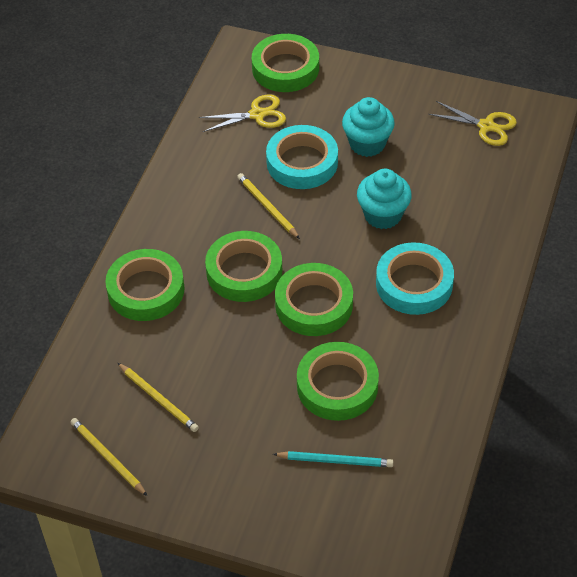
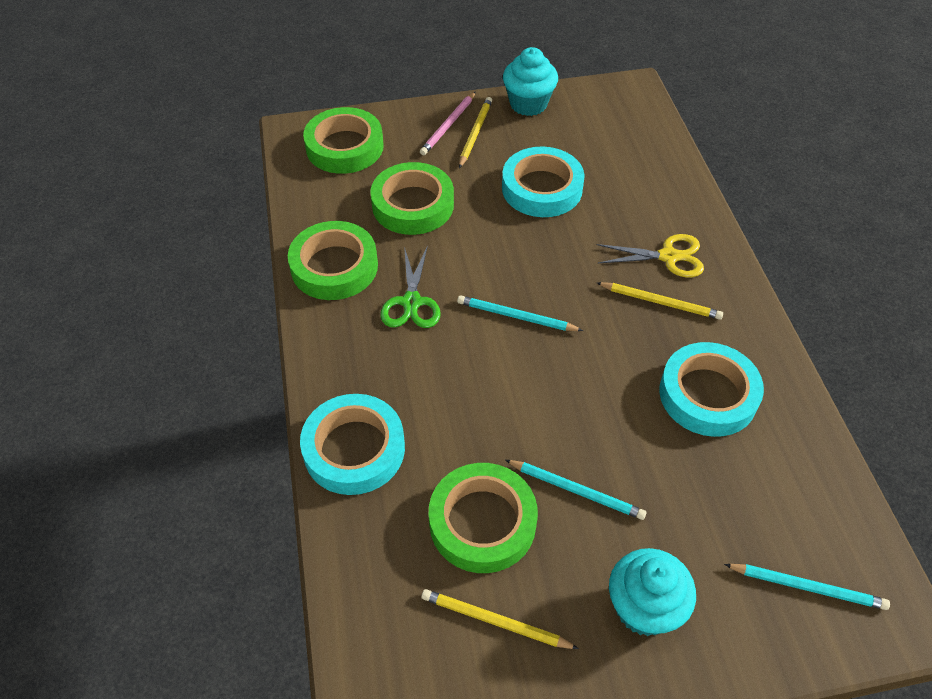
green scissors: 0 -> 1
green tape: 5 -> 4
pink pencil: 0 -> 1
turquoise pencil: 1 -> 3
turquoise tape: 2 -> 3
yellow scissors: 2 -> 1

